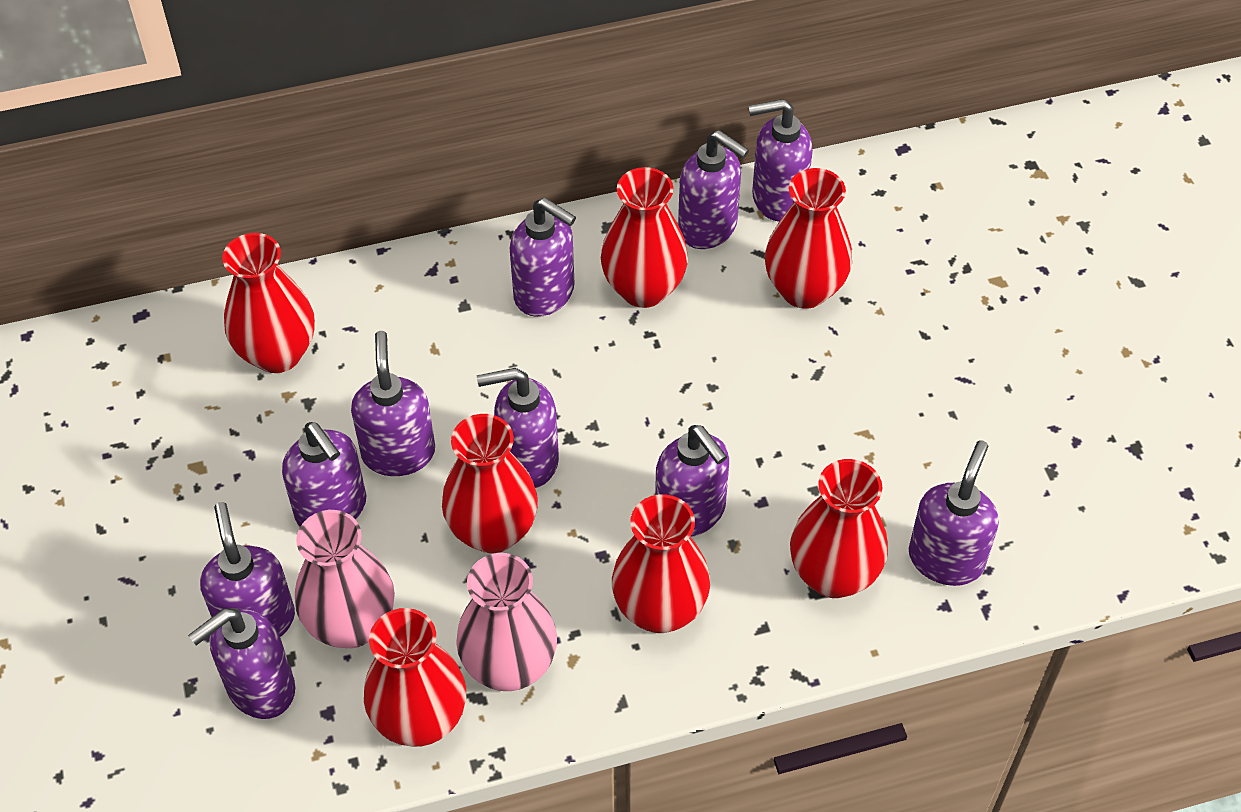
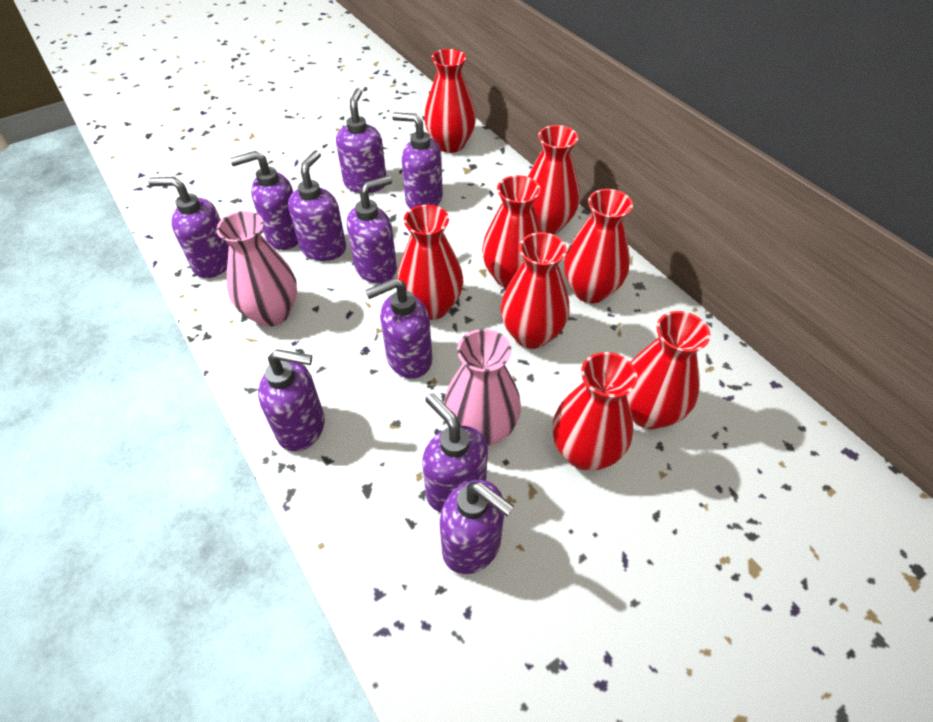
red vase: 7 -> 8

